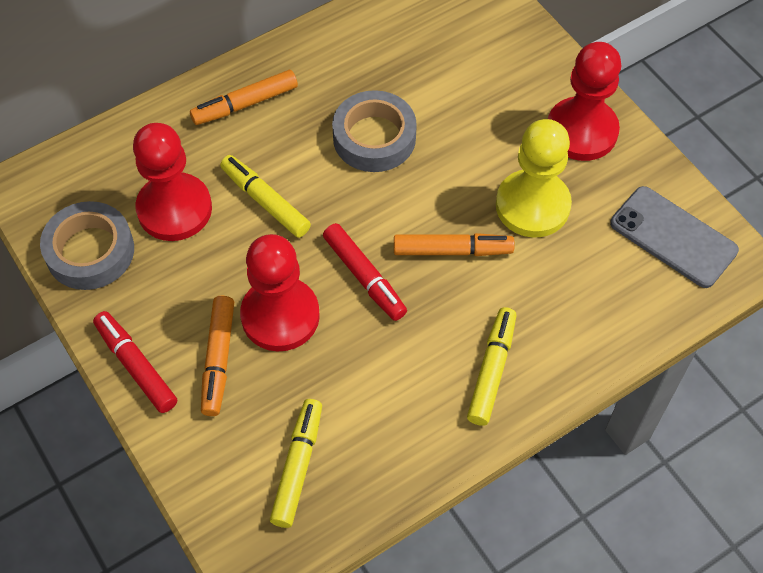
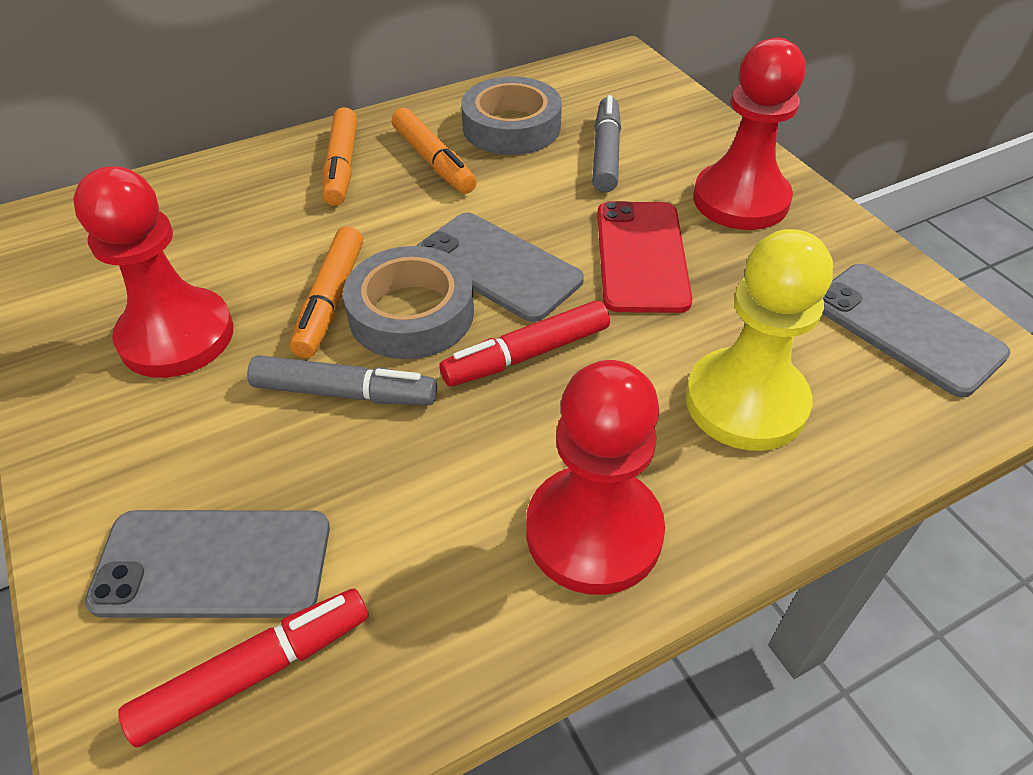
grey marker: 0 -> 2
grey phone: 1 -> 3
red phone: 0 -> 1
yellow marker: 3 -> 0

